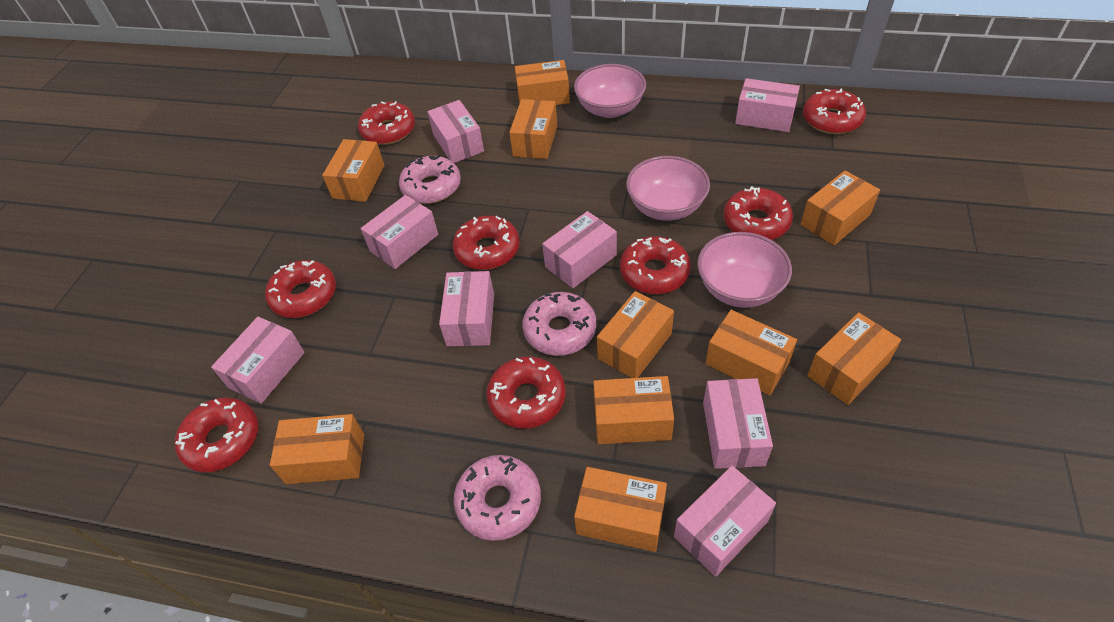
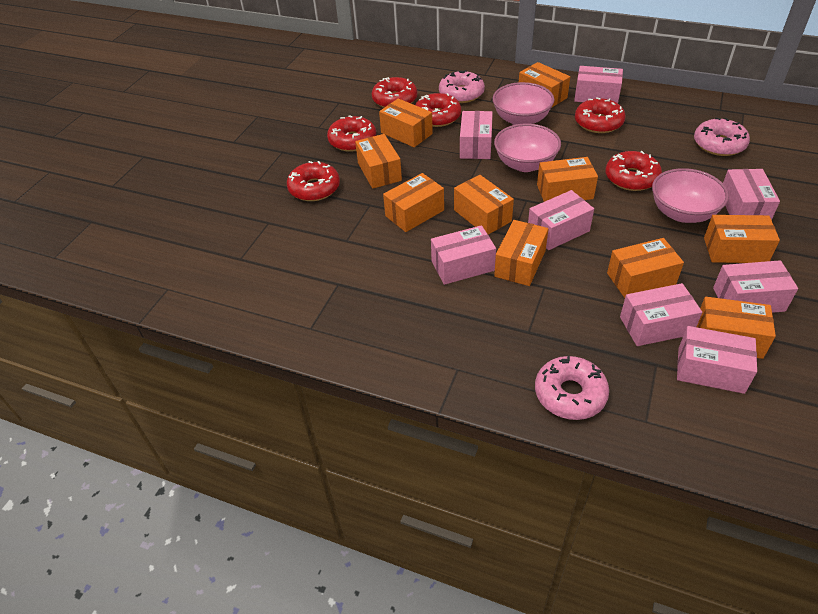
red donut: 8 -> 6

